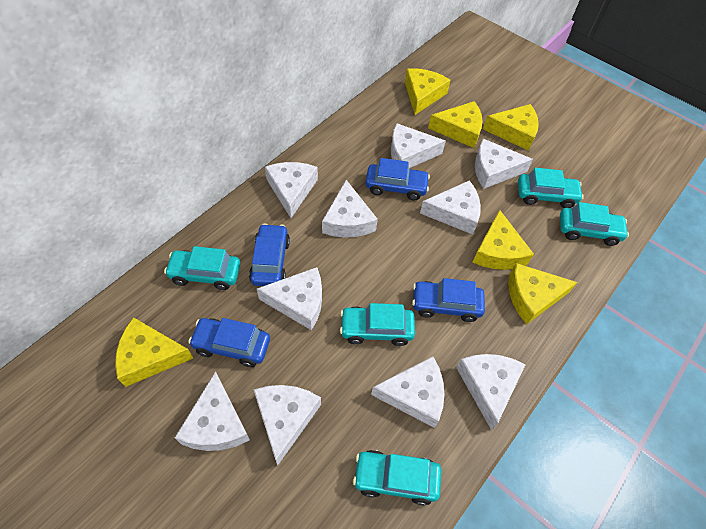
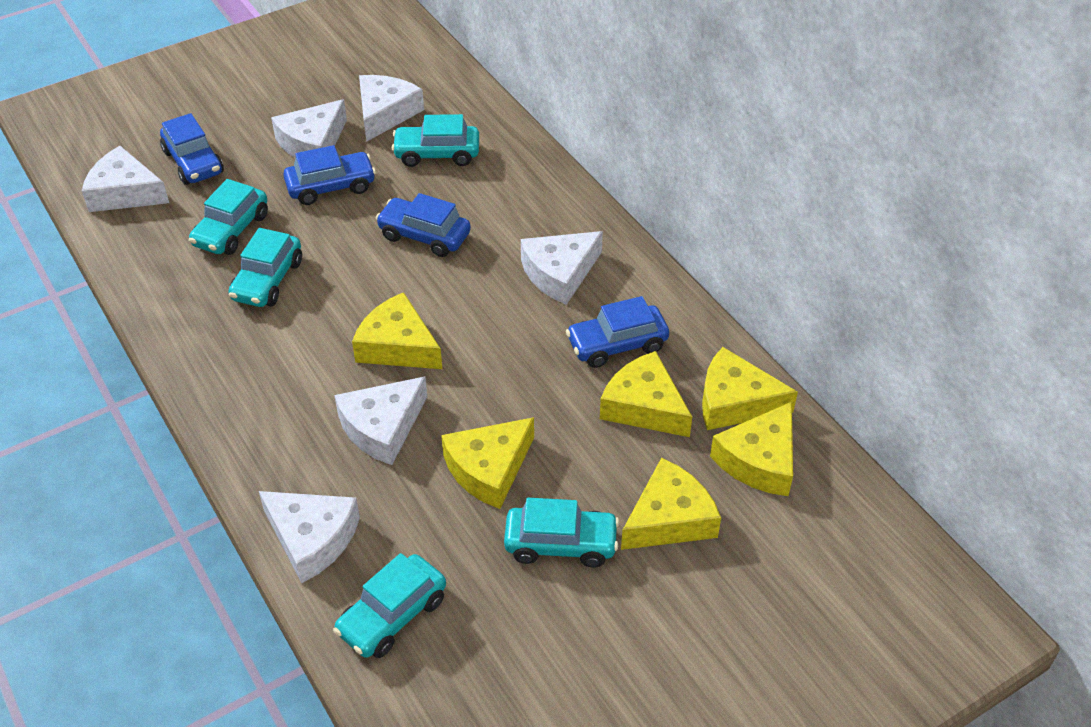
white cheese: 10 -> 6

